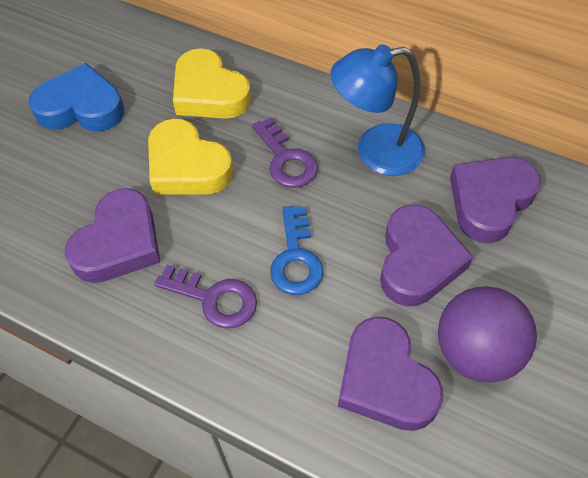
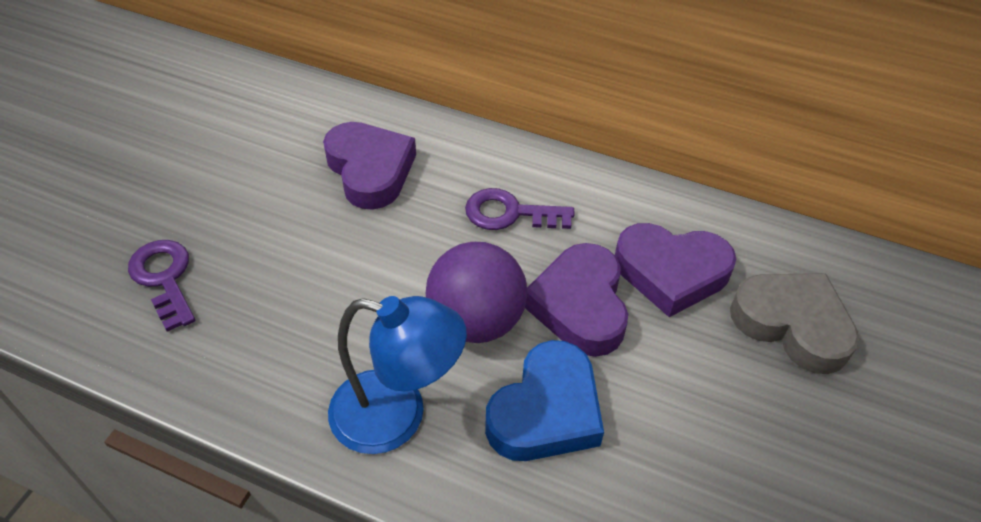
blue key: 1 -> 0
grey heart: 0 -> 1
purple heart: 4 -> 3
yellow heart: 2 -> 0

